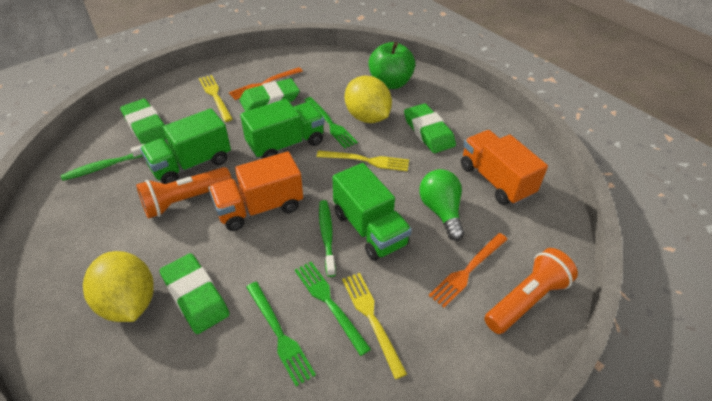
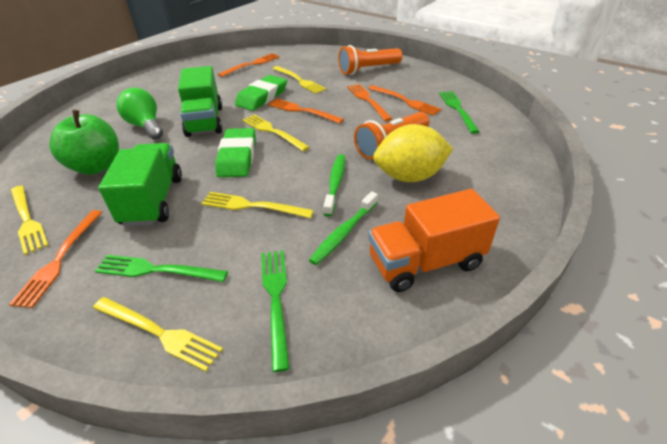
green eraser: 4 -> 2
green truck: 3 -> 2
orange fork: 2 -> 5
orange truck: 2 -> 1
yellow fork: 3 -> 5
yellow lemon: 2 -> 1

